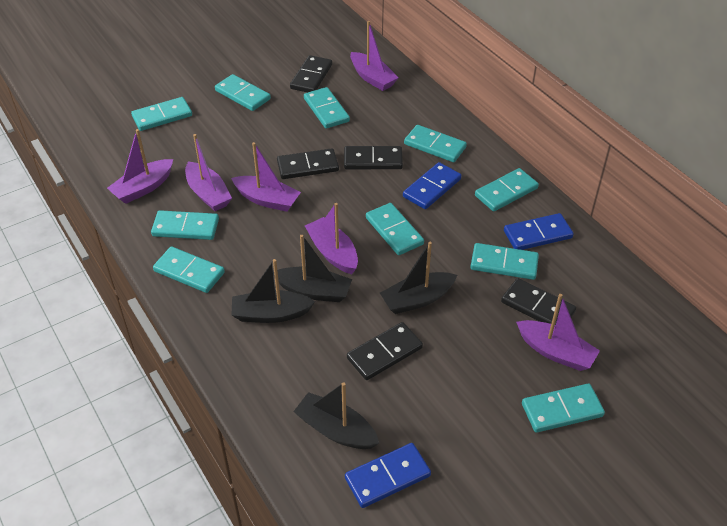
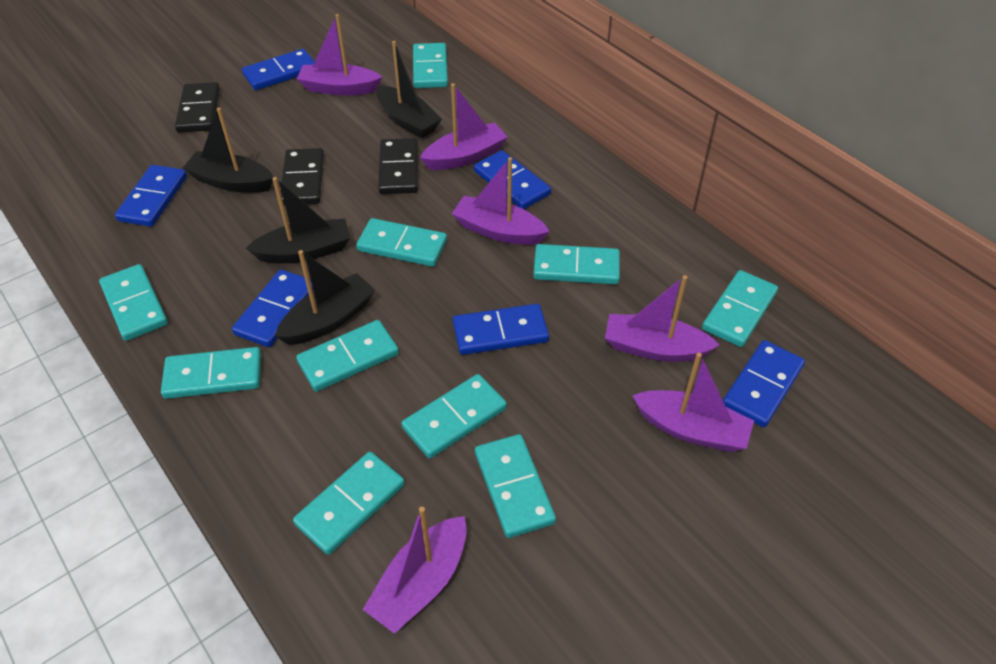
black domino: 5 -> 3
blue domino: 3 -> 6

